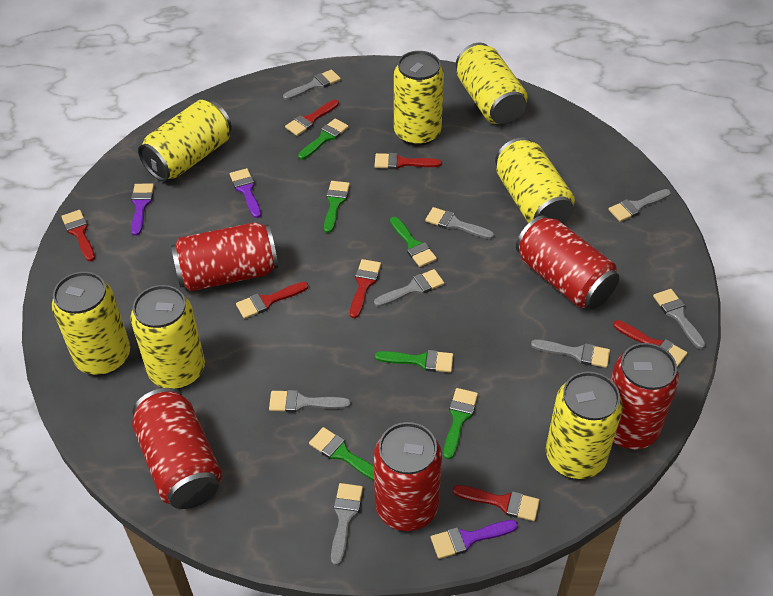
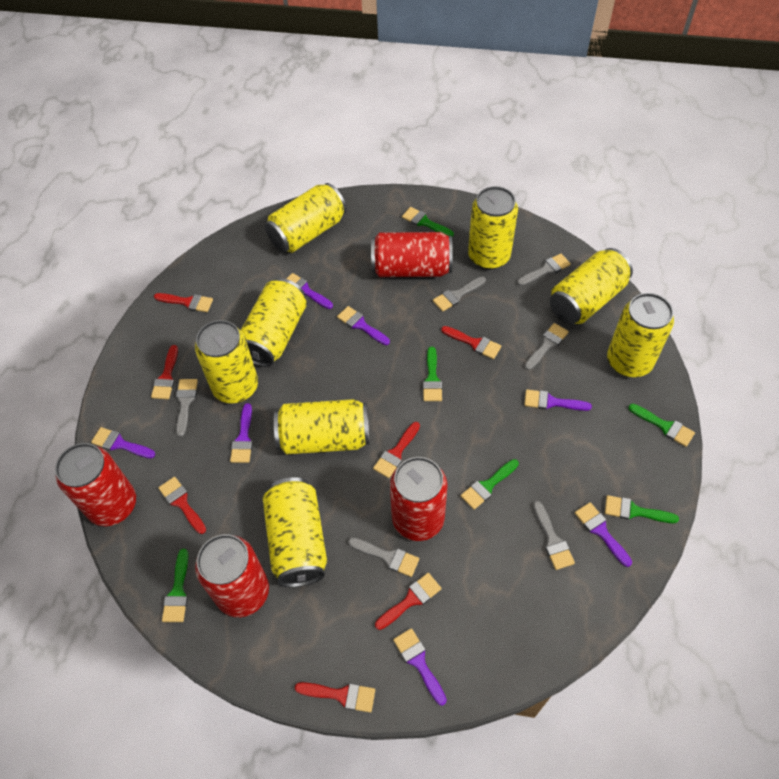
grey brush: 8 -> 6
purple brush: 3 -> 7
red can: 5 -> 4
yellow can: 7 -> 8

